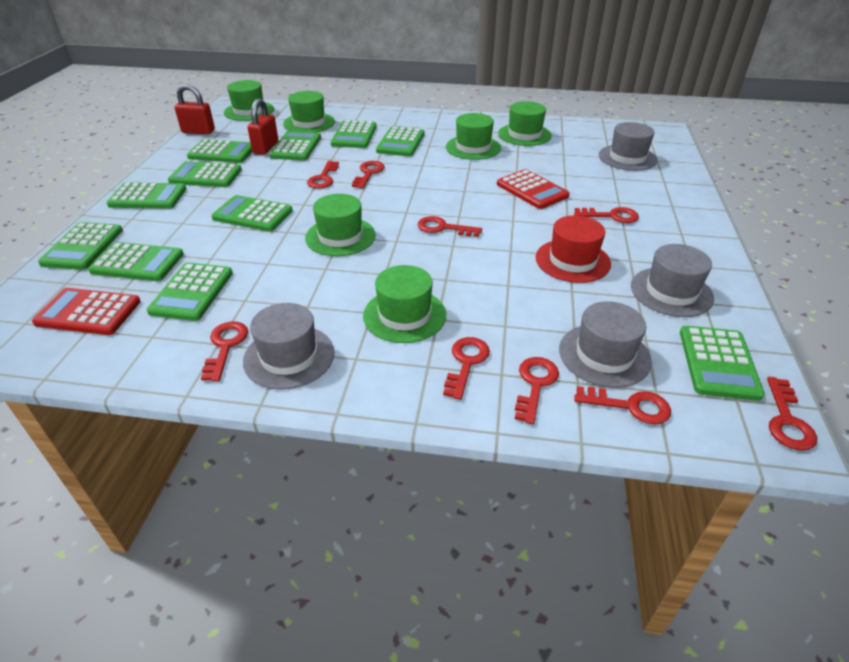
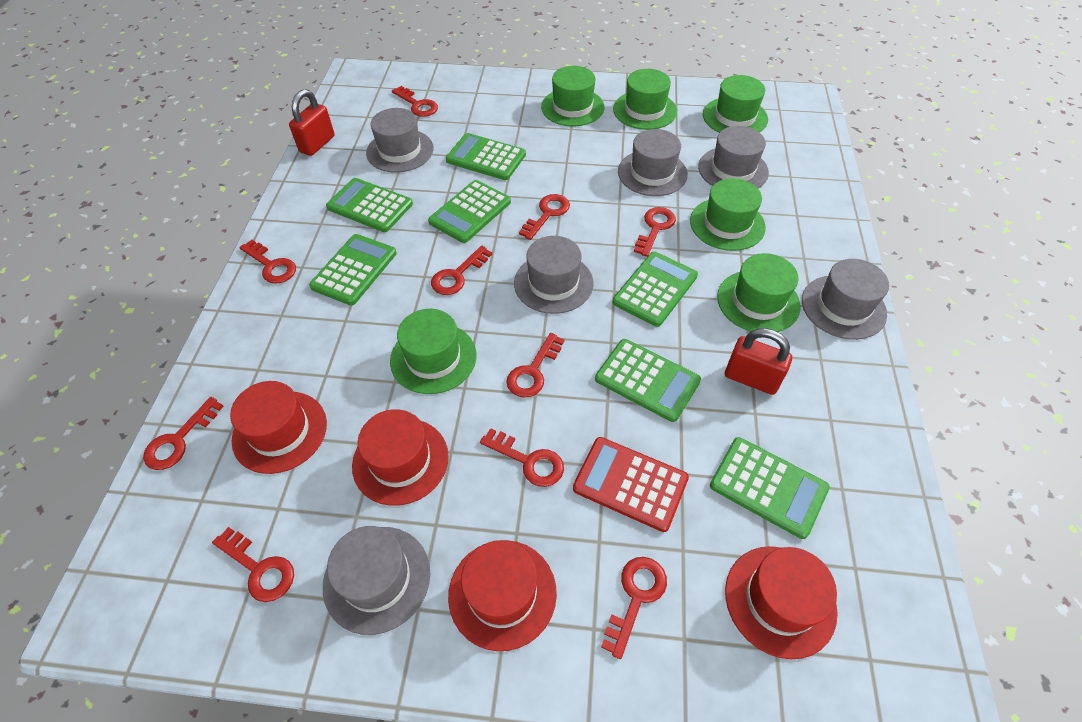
green calculator: 11 -> 7
grey hat: 4 -> 6
red calculator: 2 -> 1
red hat: 1 -> 4
red key: 9 -> 10

